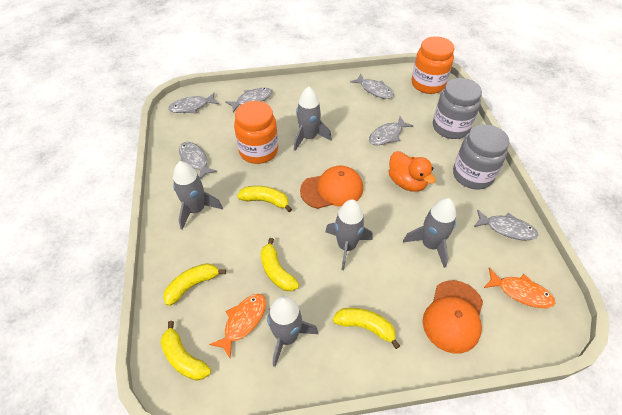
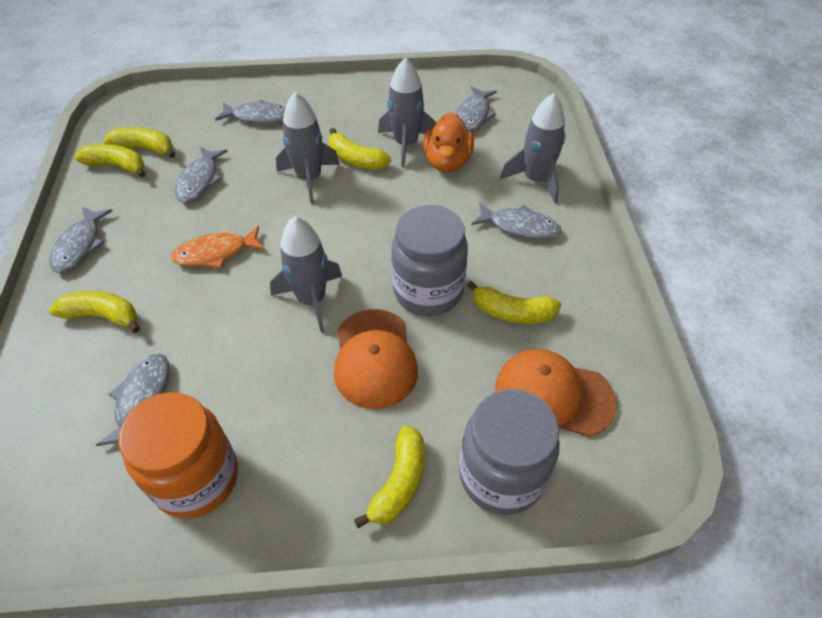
grey rocket: 5 -> 4
orange fish: 2 -> 1
orange jar: 2 -> 1
yellow banana: 5 -> 6

